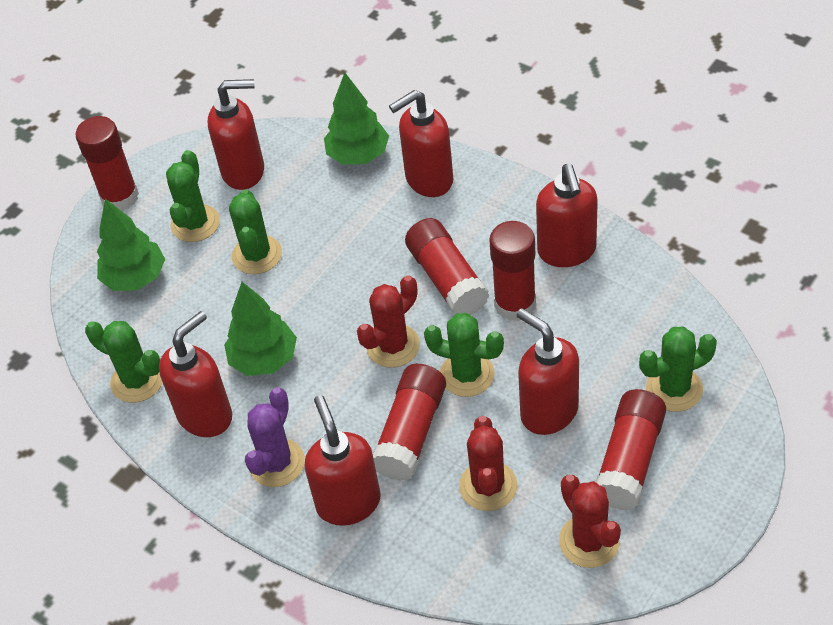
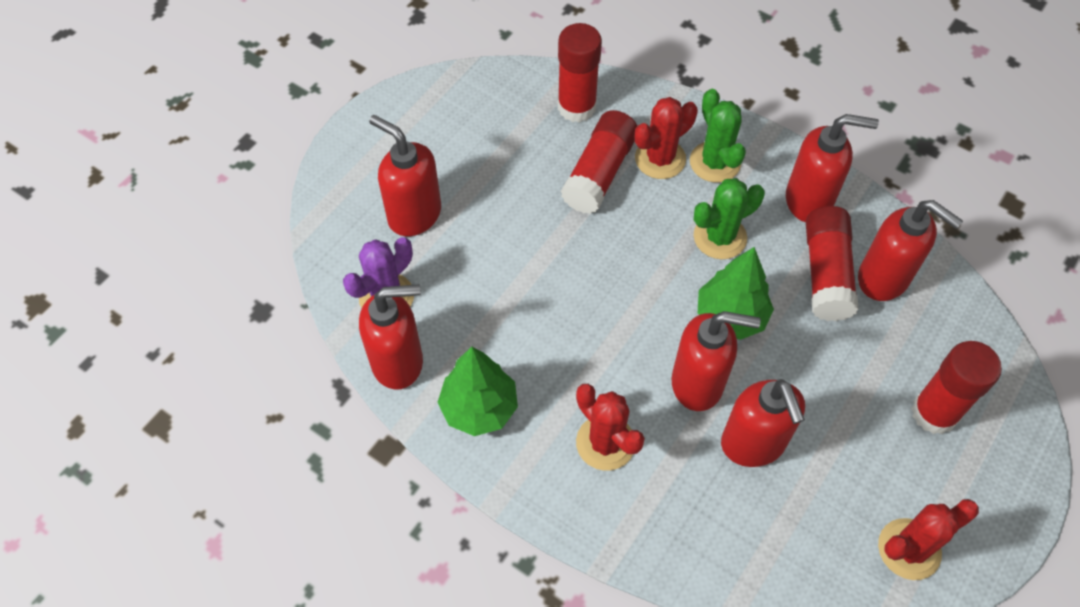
green cactus: 5 -> 2
green tree: 3 -> 2
red glue stick: 5 -> 4

